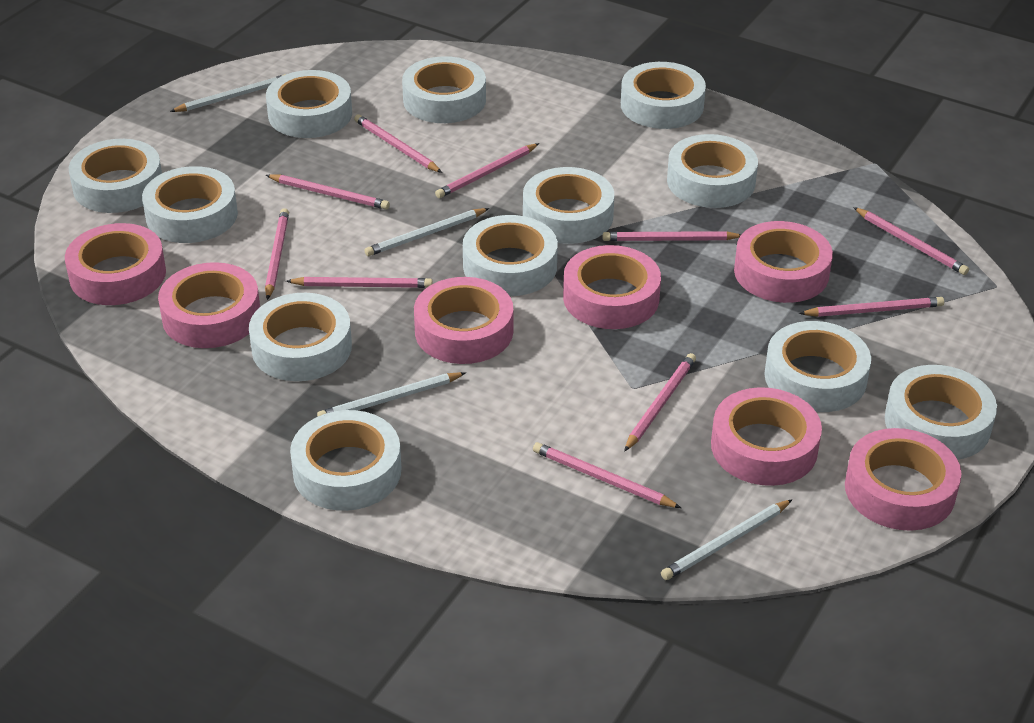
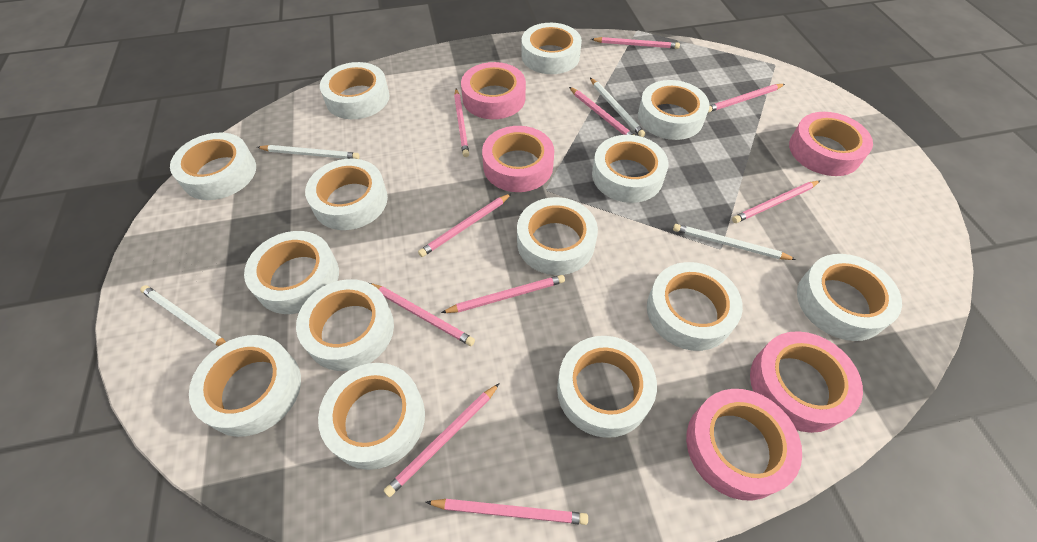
pink tape: 7 -> 5
white tape: 12 -> 14

